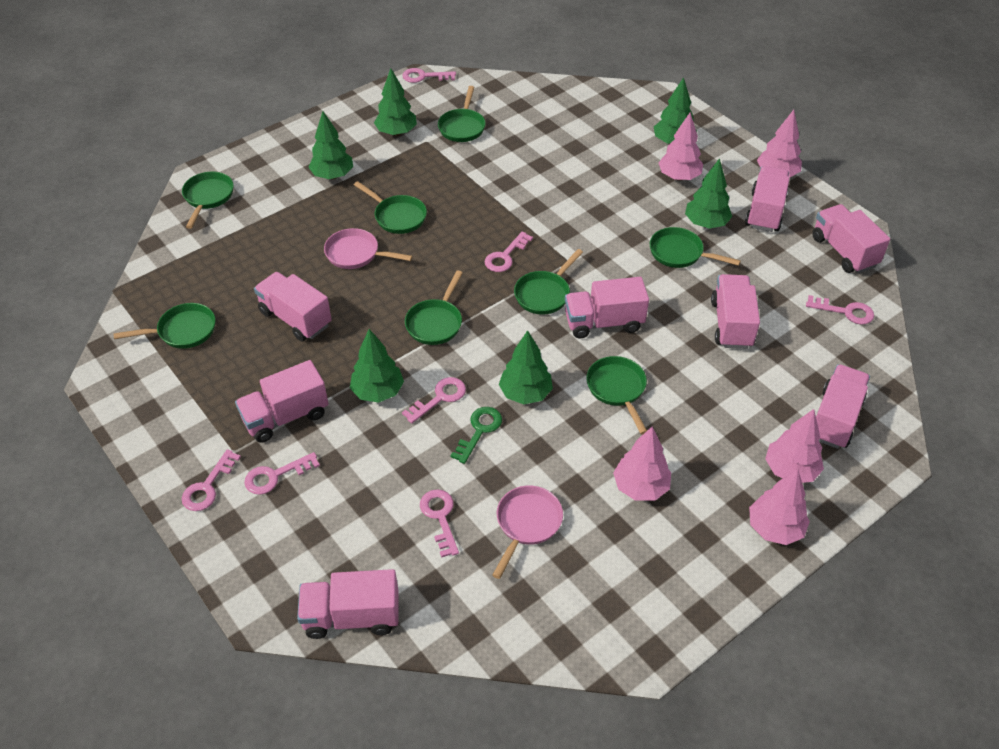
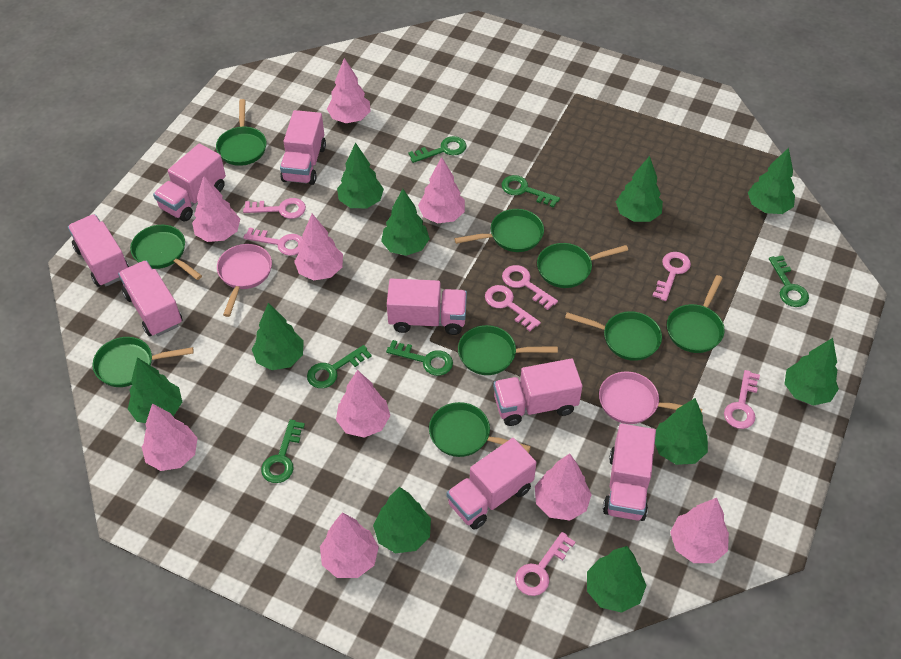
green key: 1 -> 6
green pan: 8 -> 9
green tree: 6 -> 10
pink tree: 5 -> 9

